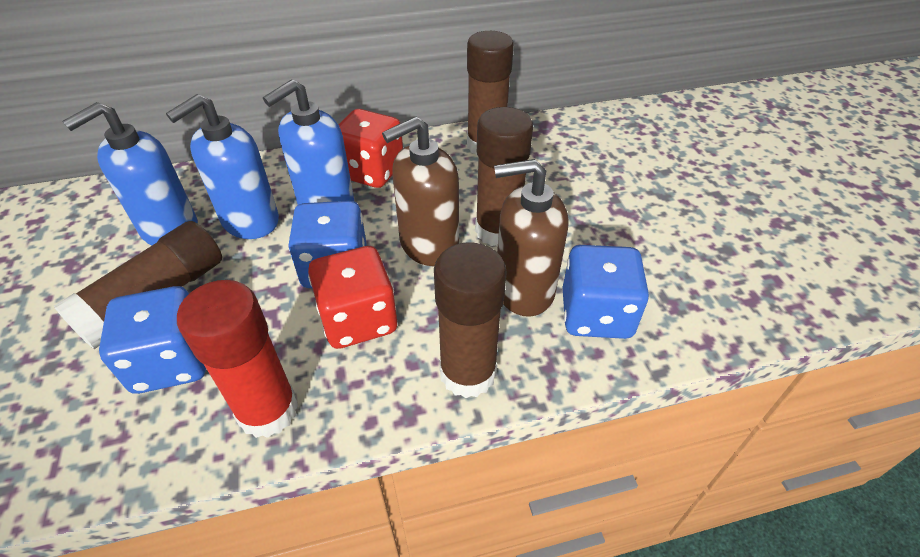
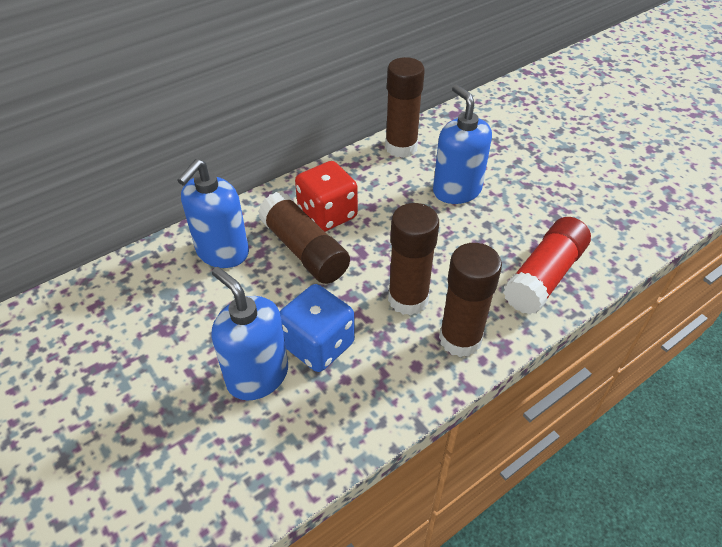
blue dice: 3 -> 1
brown soap dispenser: 2 -> 0
red dice: 2 -> 1

